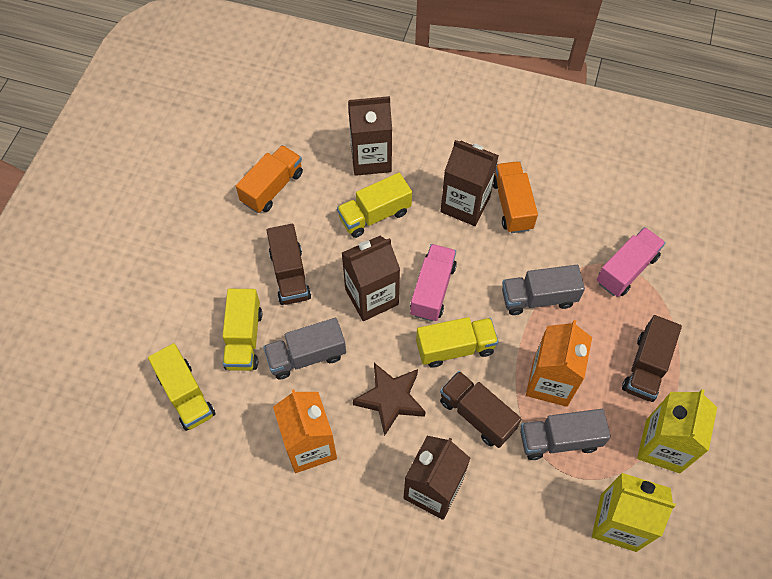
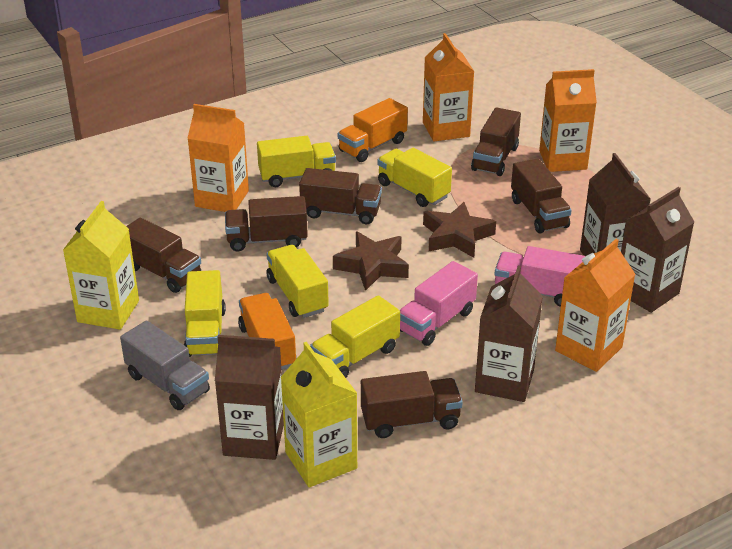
brown star: 1 -> 2
brown truck: 3 -> 6
grey truck: 3 -> 1
orange carton: 2 -> 4
yellow truck: 4 -> 5

